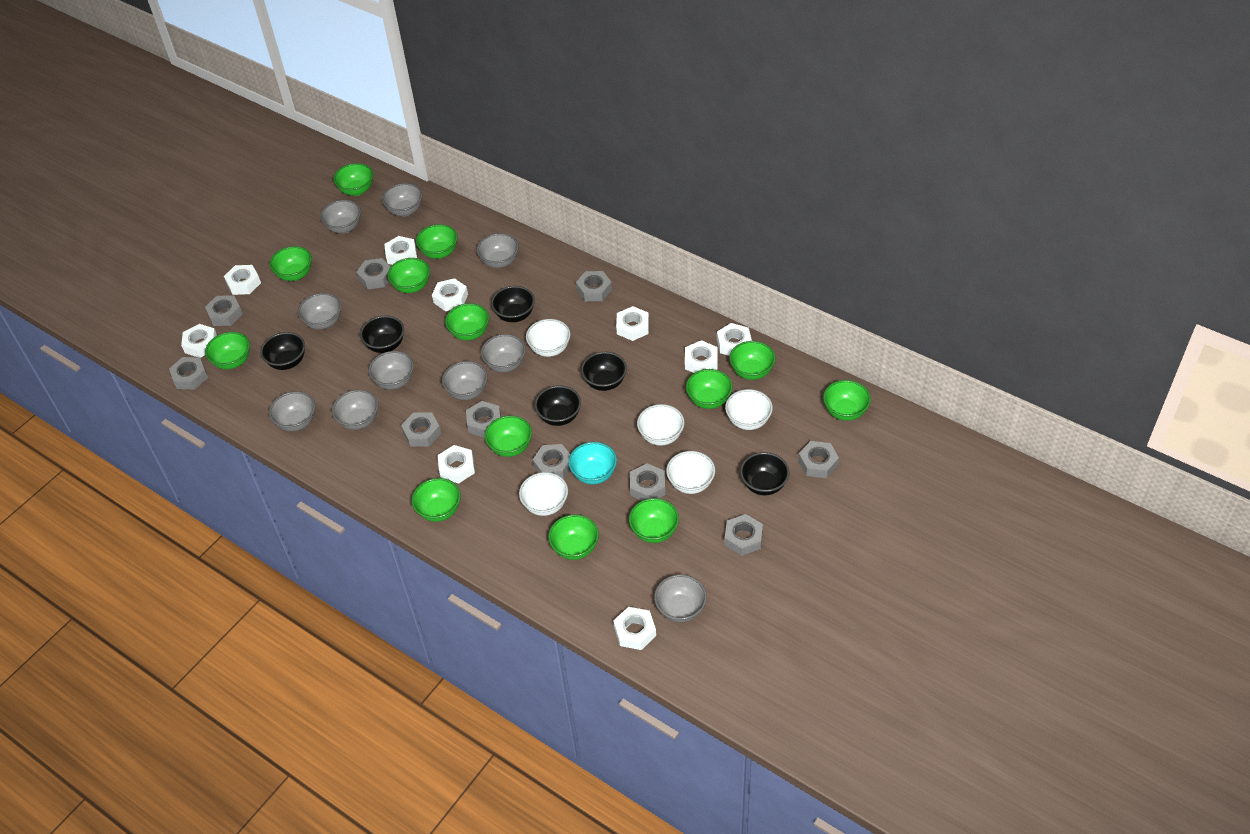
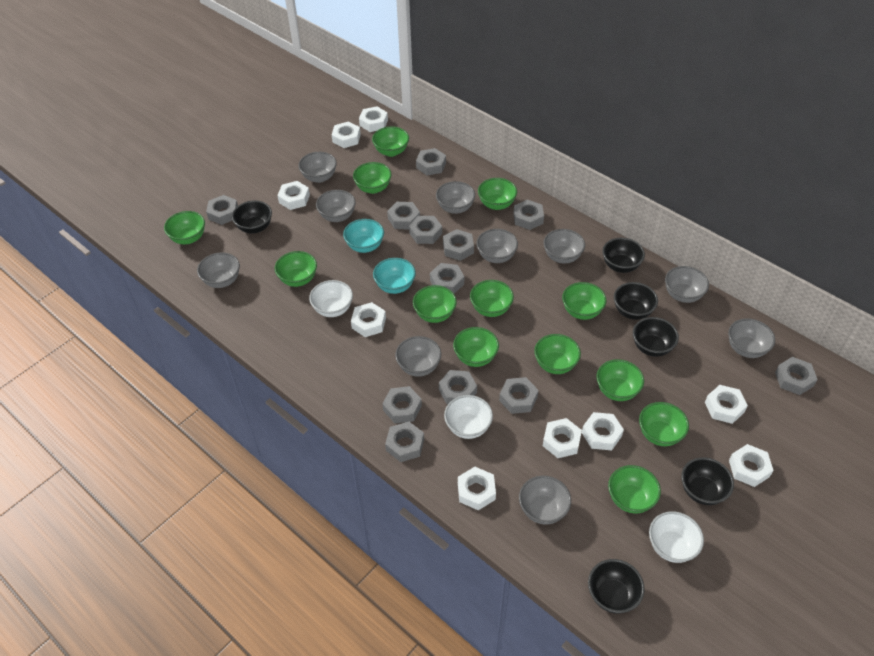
grey nut: 10 -> 12
turquoise bowl: 1 -> 2
white bowl: 5 -> 3

